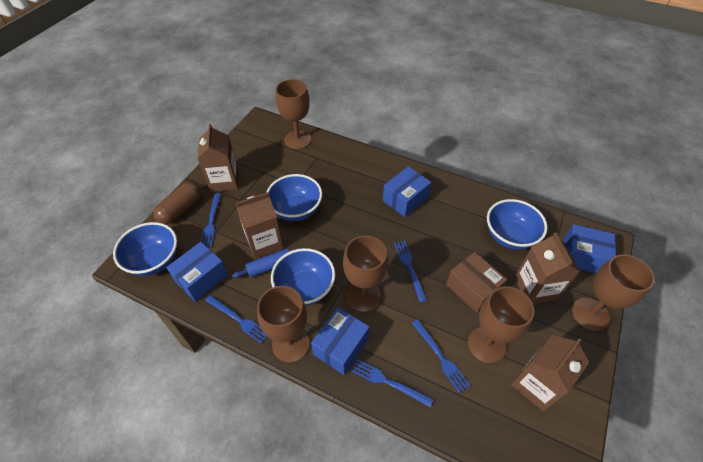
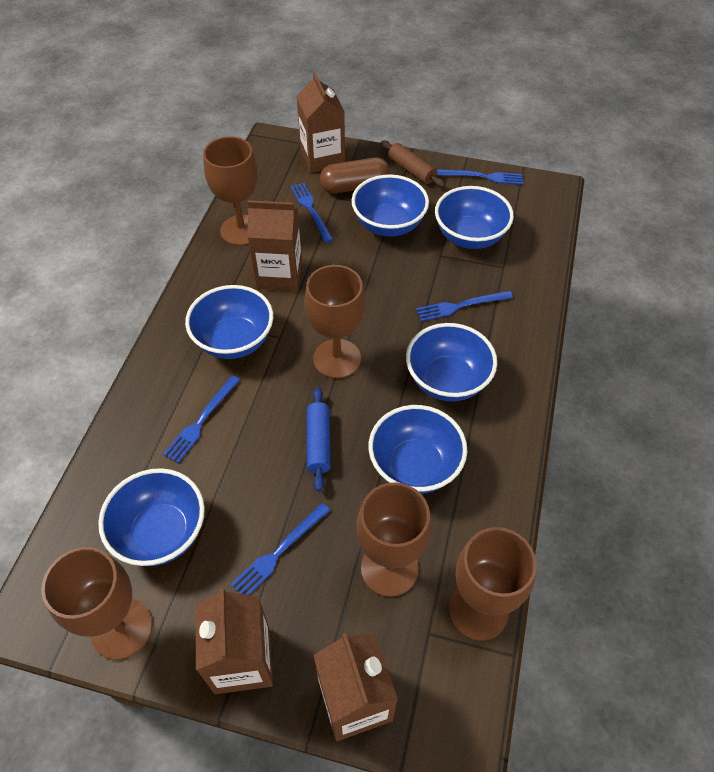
blue bowl: 4 -> 6
blue box: 4 -> 0
brown box: 1 -> 0
brown rolling pin: 0 -> 1

